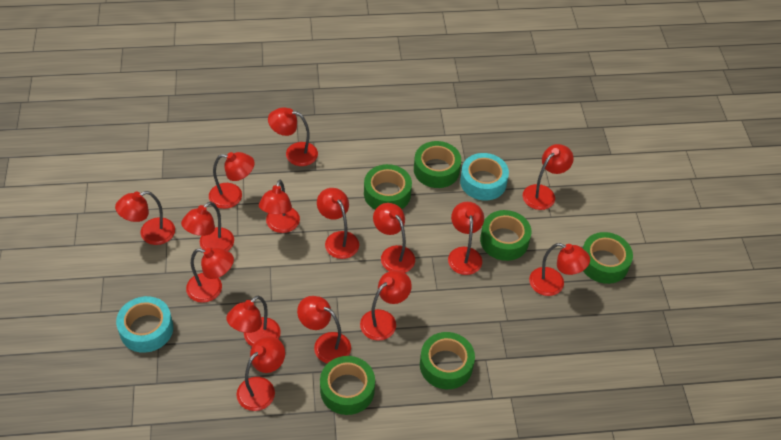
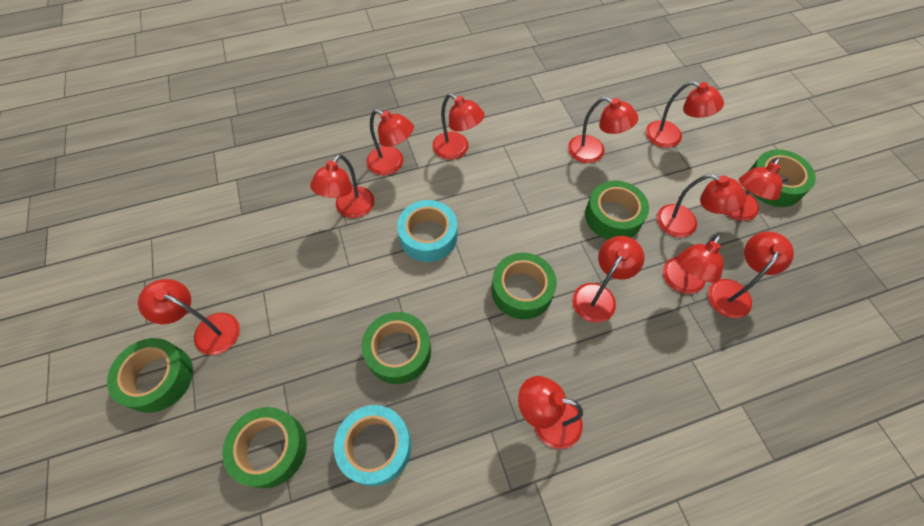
red lamp: 15 -> 12

